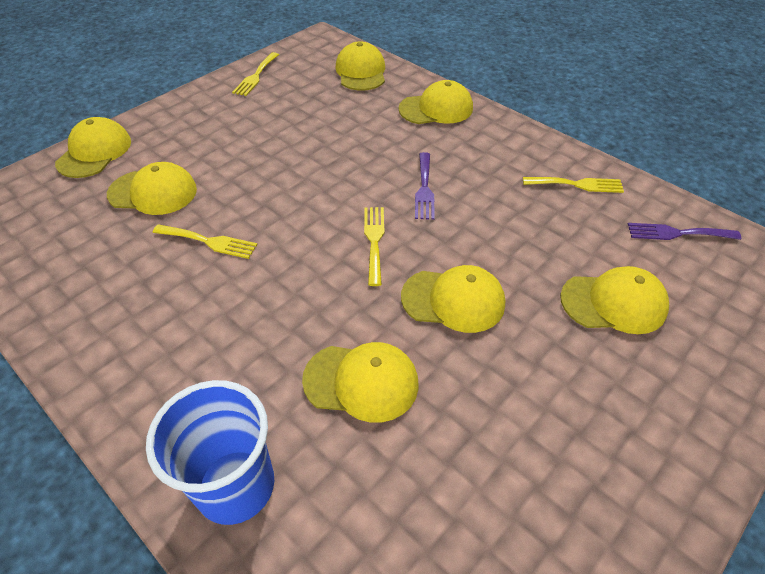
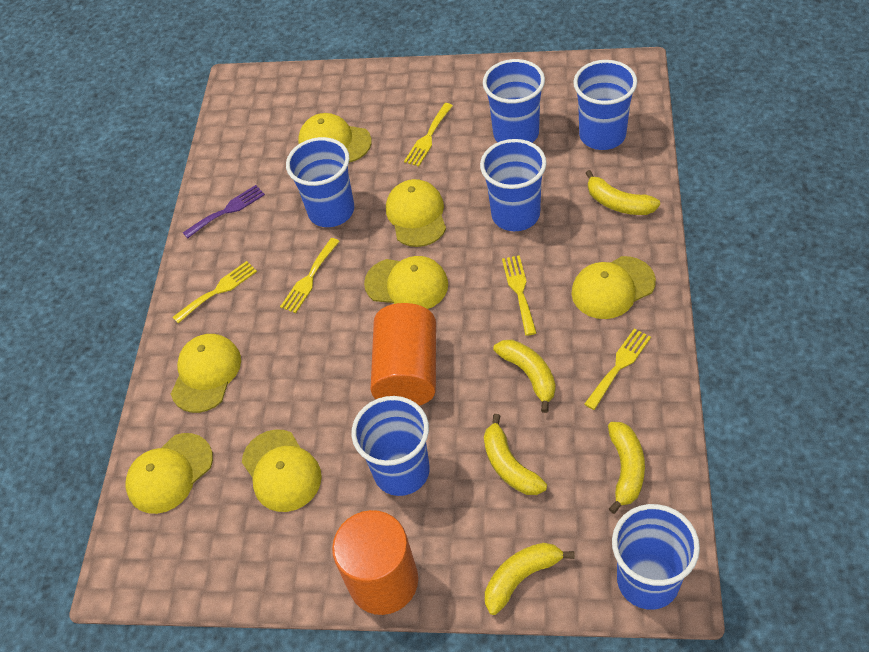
blue cup: 1 -> 6
orange cylinder: 0 -> 2
purple fork: 2 -> 1
yellow banana: 0 -> 5
yellow fork: 4 -> 5

